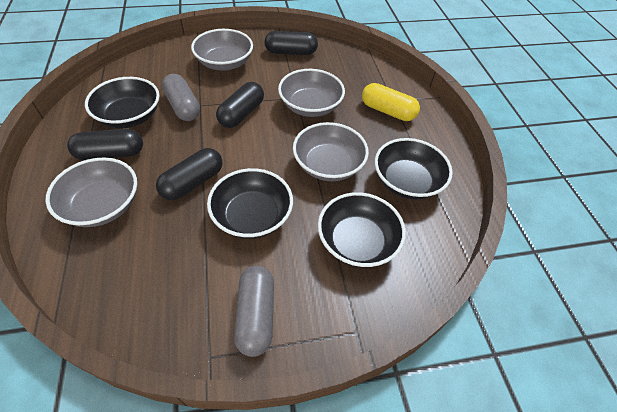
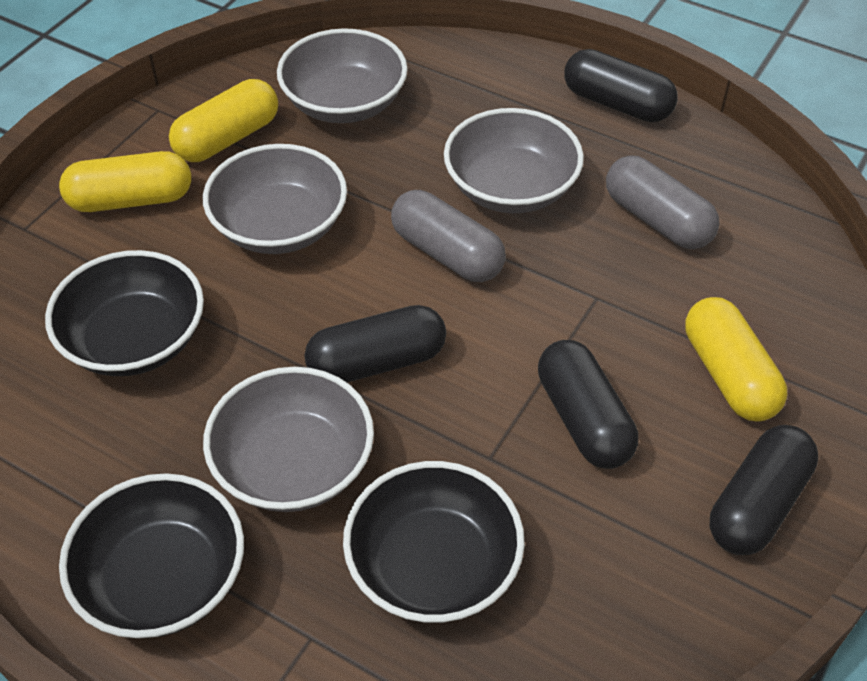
black bowl: 4 -> 3
yellow capsule: 1 -> 3

